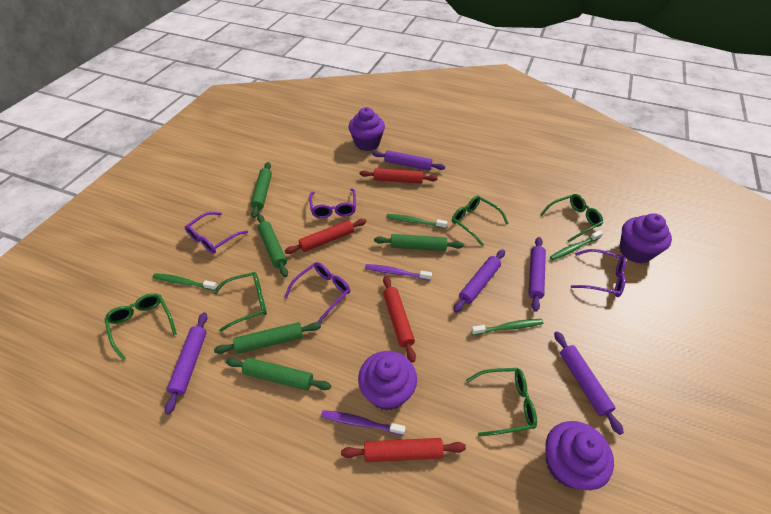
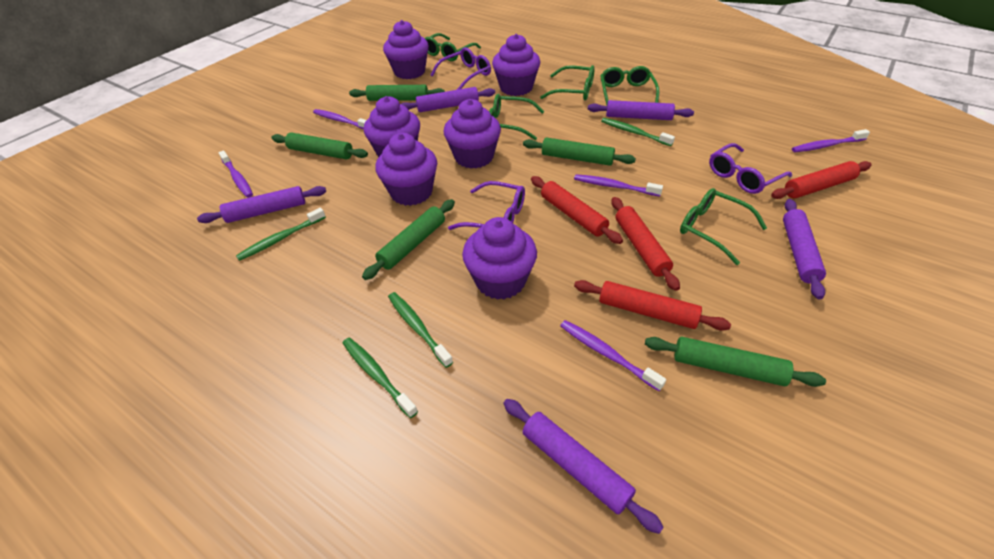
purple cupcake: 4 -> 6
purple glasses: 4 -> 3
purple toothbrush: 2 -> 5

